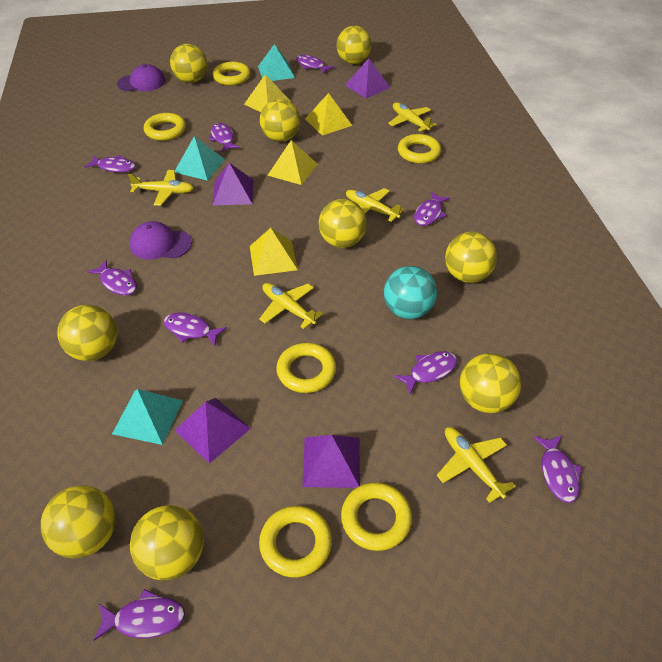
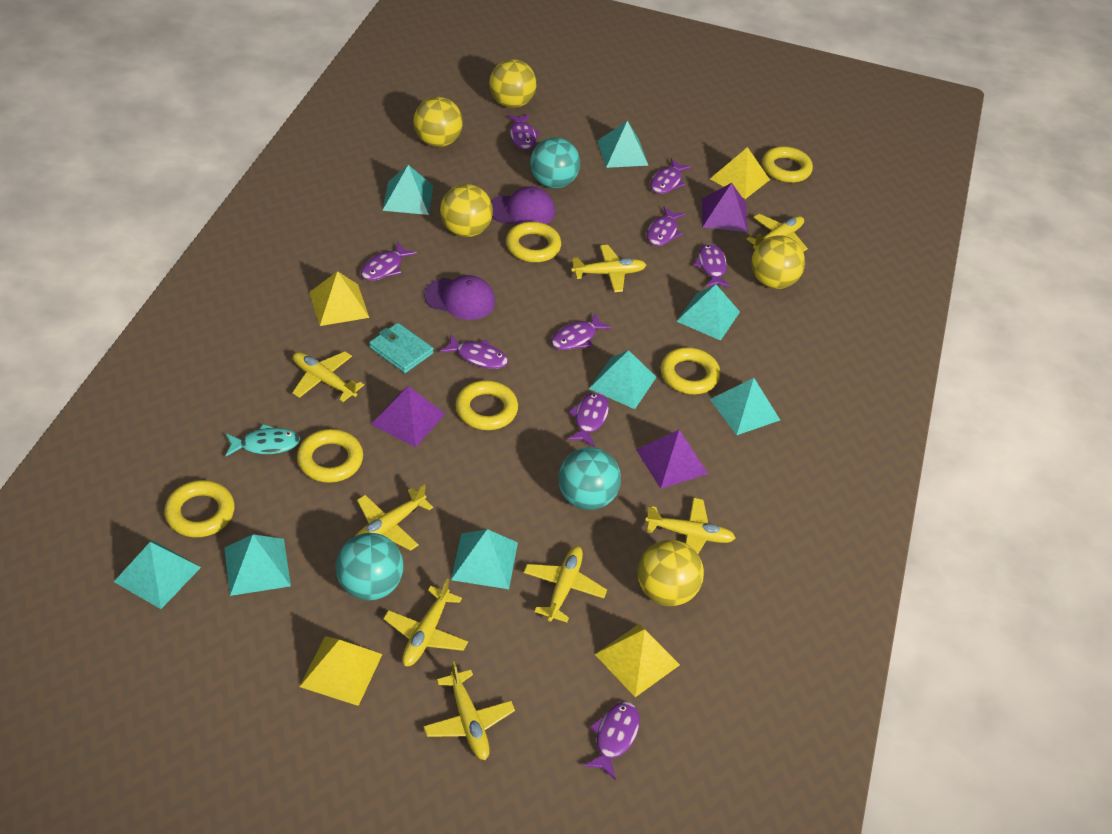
purple pyramid: 4 -> 3
turquoise ball: 1 -> 3
turquoise fish: 0 -> 1
turquoise pyramid: 3 -> 8
turquoise wallet: 0 -> 1
yellow ball: 9 -> 5
yellow plane: 5 -> 8

